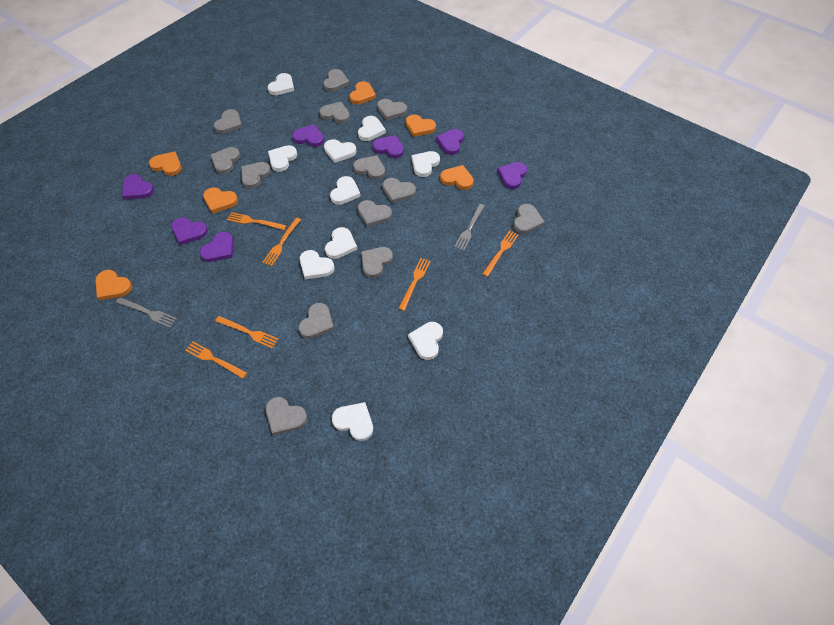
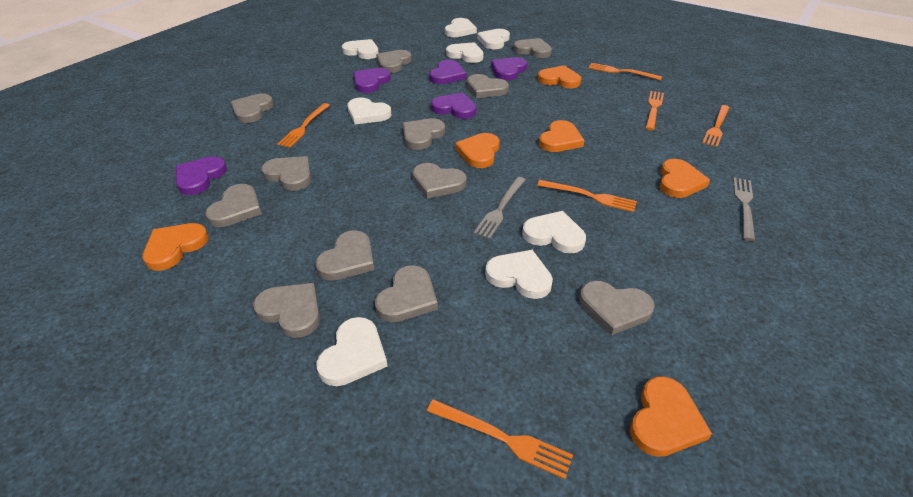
grey heart: 13 -> 12
purple heart: 7 -> 5
white heart: 10 -> 8

